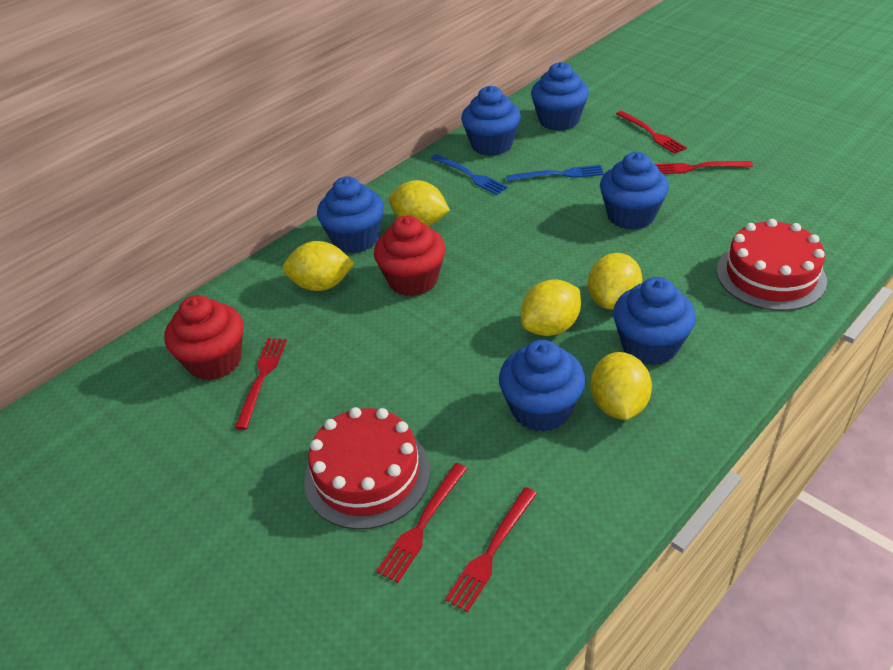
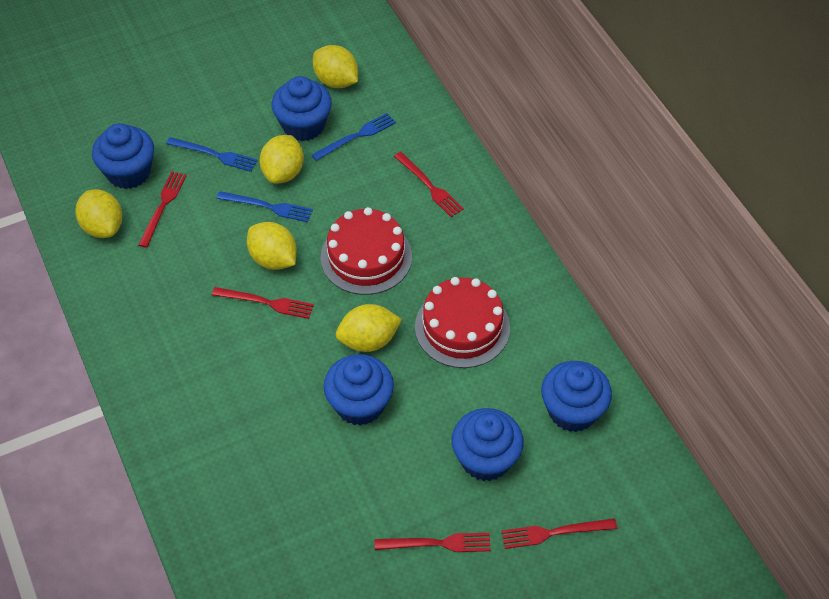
blue cupcake: 6 -> 5
blue fork: 2 -> 3
red cupcake: 2 -> 0

